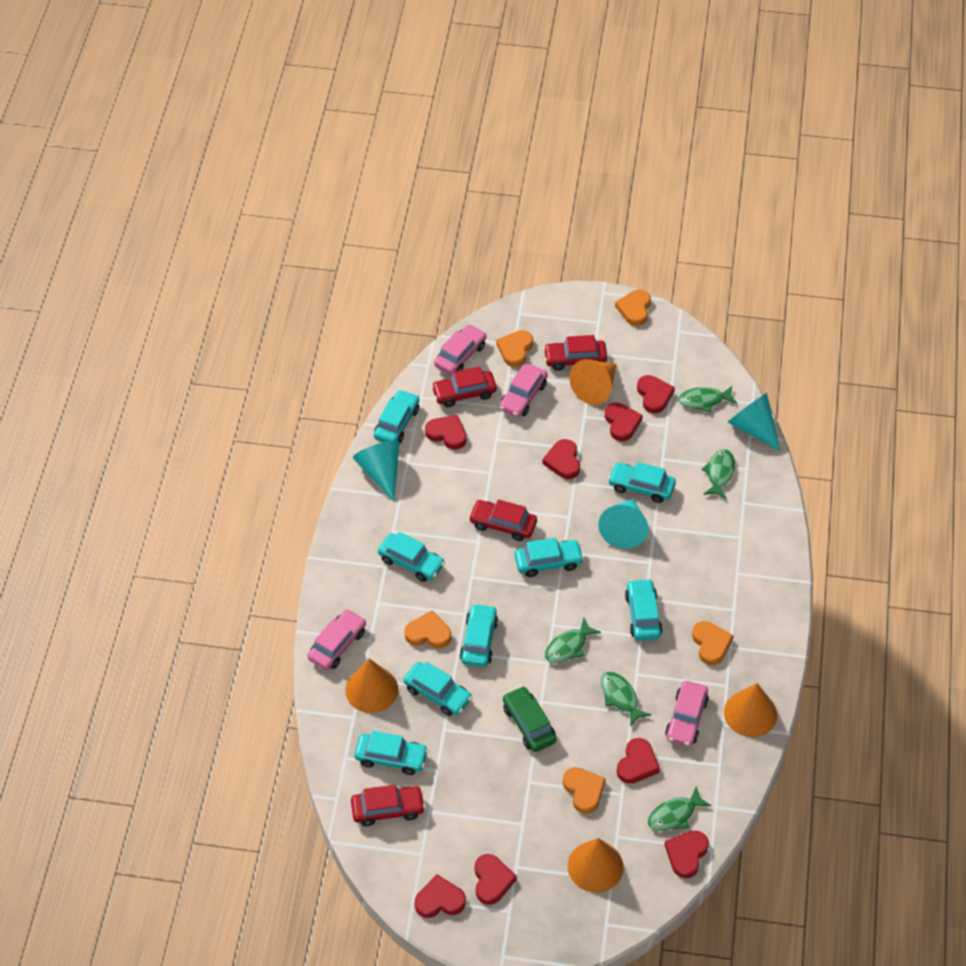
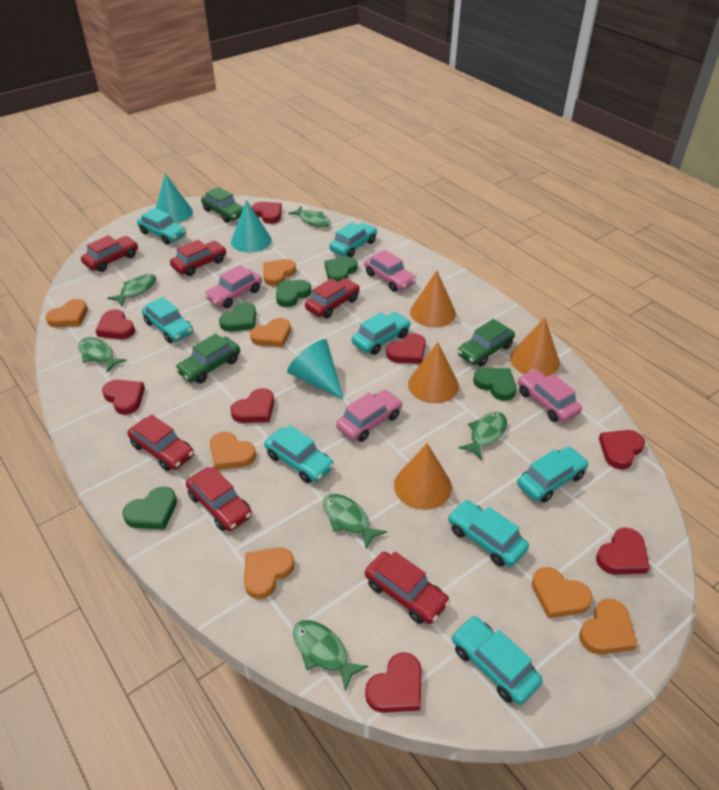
green car: 1 -> 3
green fish: 5 -> 6
green heart: 0 -> 5
orange heart: 5 -> 7
red car: 4 -> 6

